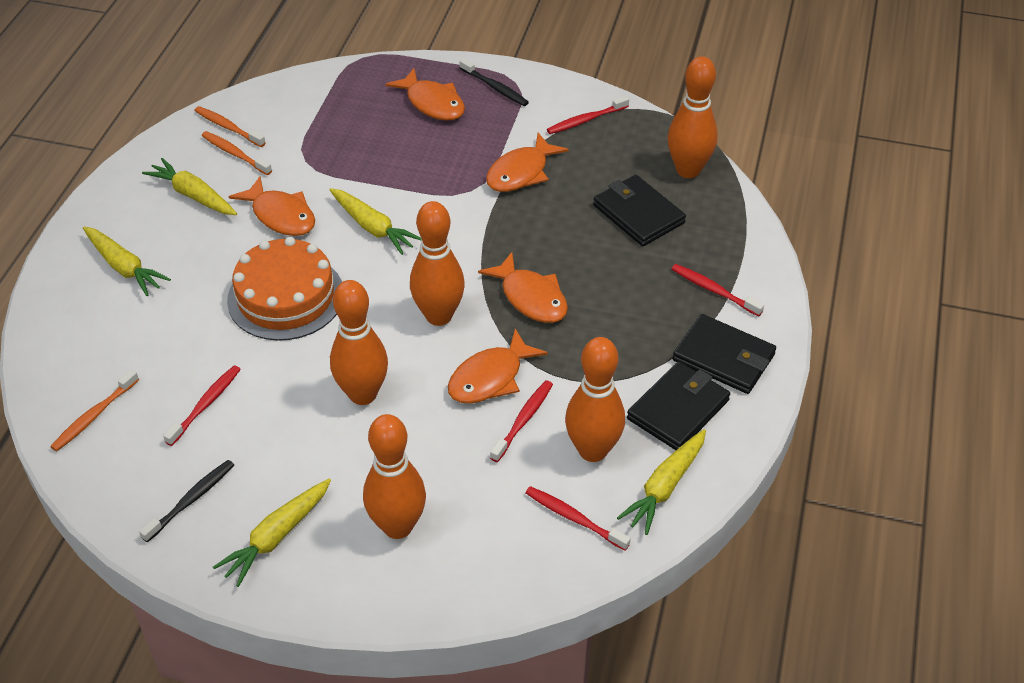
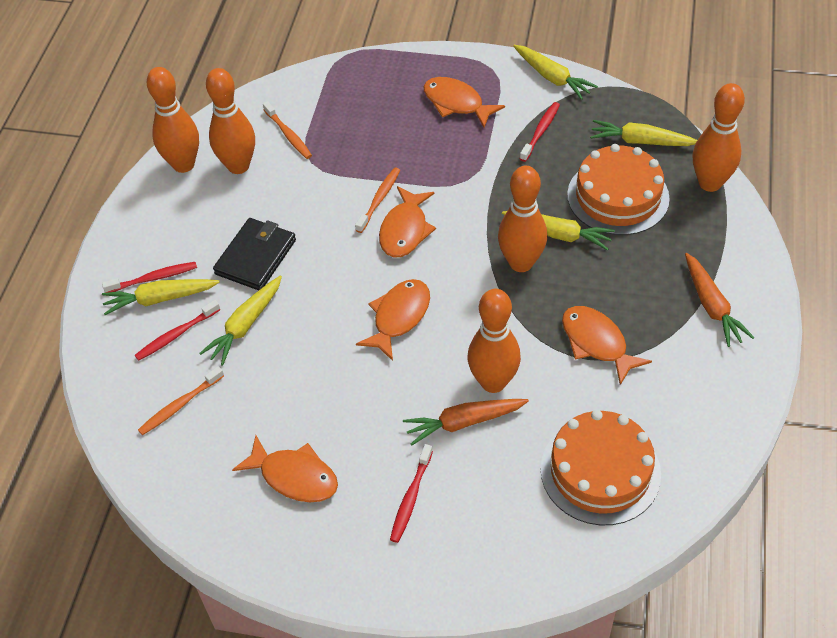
black toothbrush: 2 -> 0
black wallet: 3 -> 1
orange cake: 1 -> 2
orange carrot: 0 -> 2
red toothbrush: 5 -> 4

